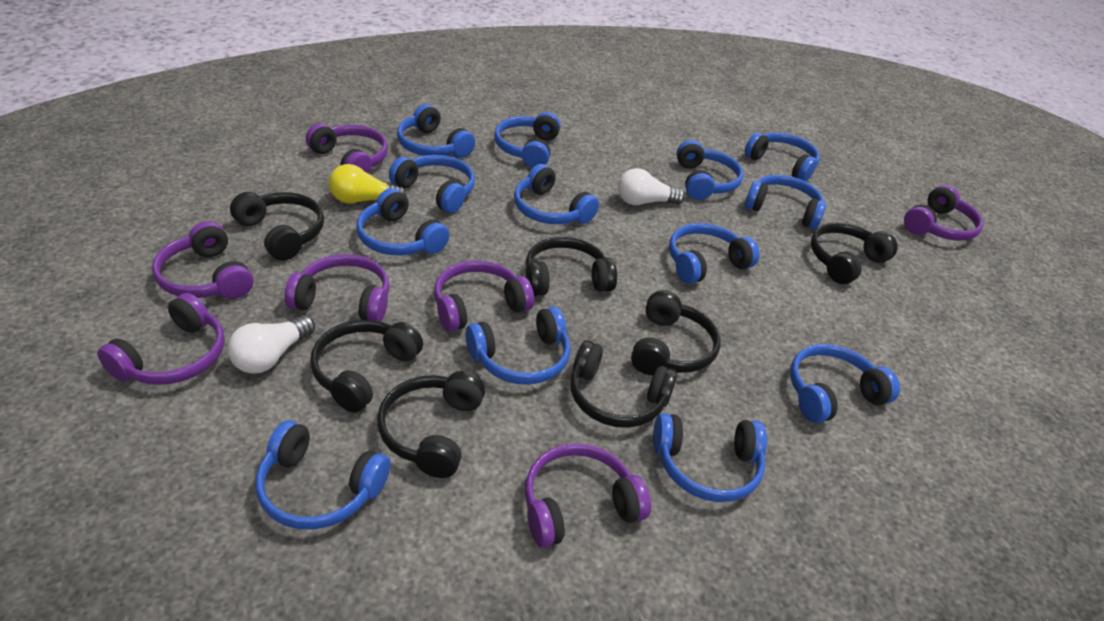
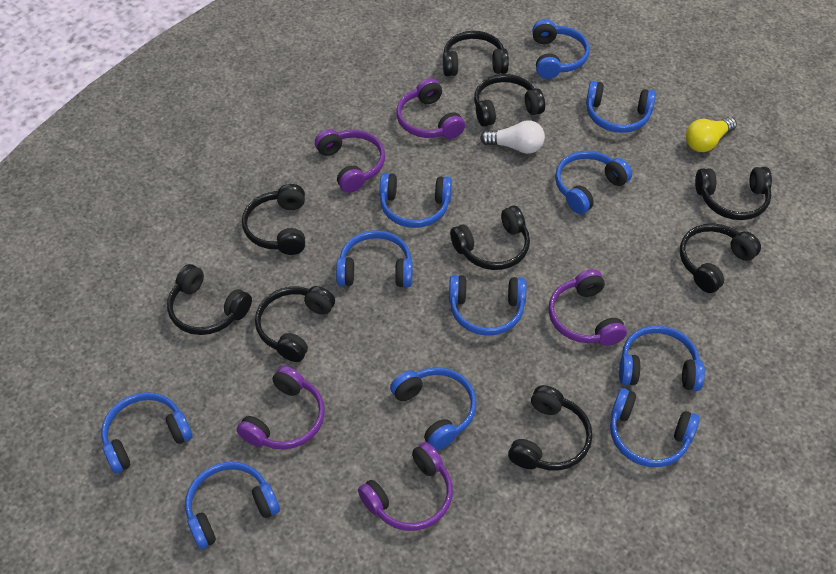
black headphones: 7 -> 9
blue headphones: 13 -> 11
purple headphones: 7 -> 5
white light bulb: 2 -> 1

